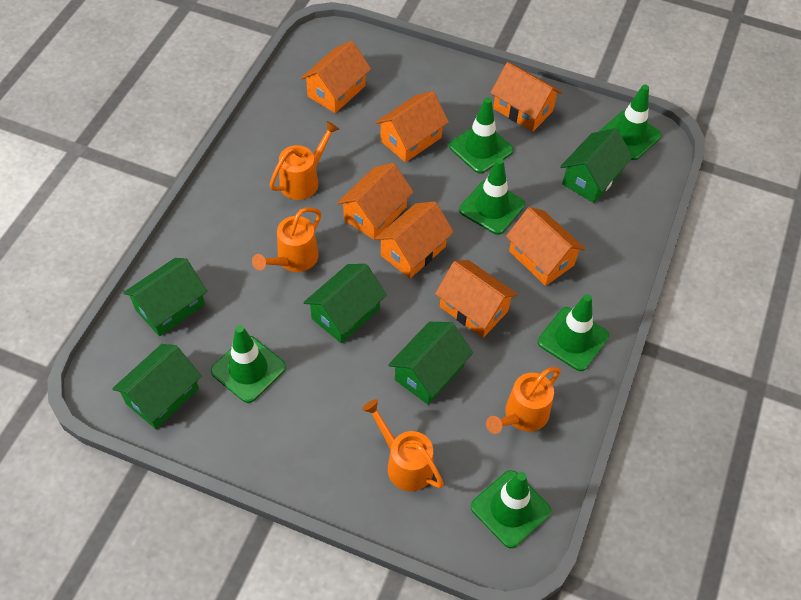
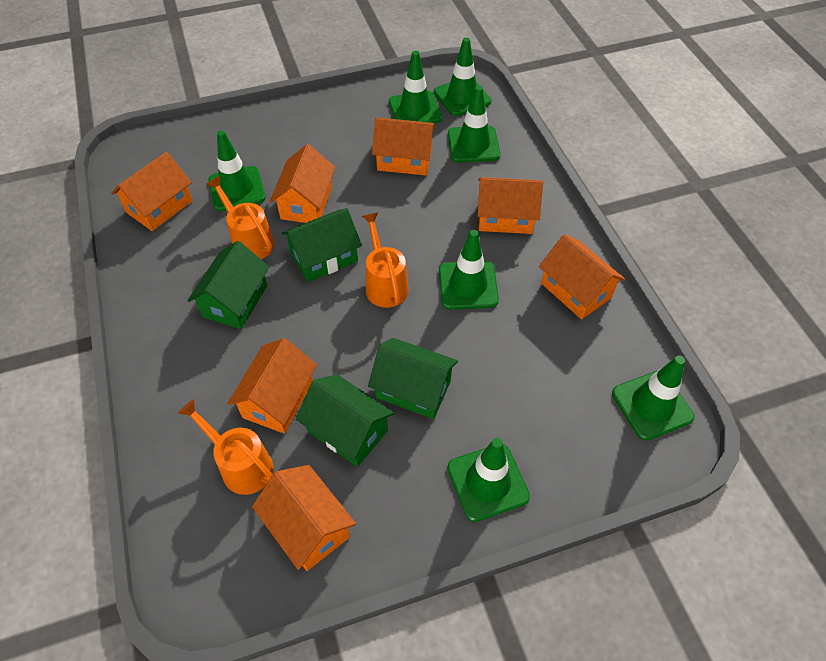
green house: 5 -> 4
green traffic cone: 6 -> 7
orange watering can: 4 -> 3

